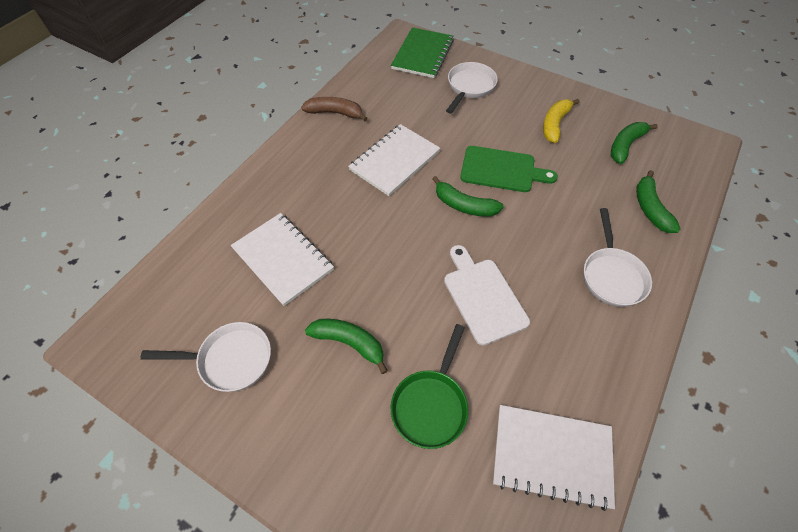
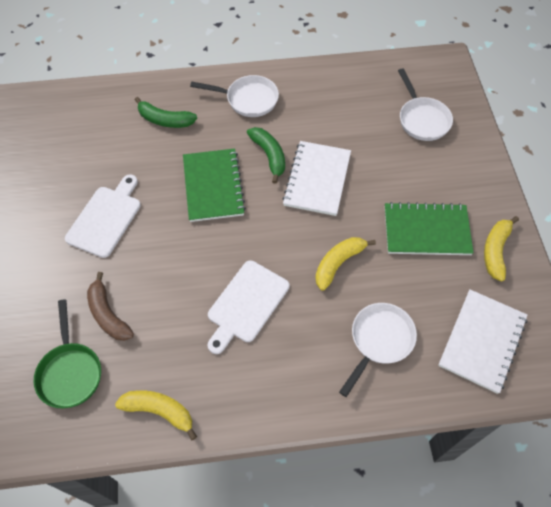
green banana: 4 -> 2
green cutting board: 1 -> 0
green notebook: 1 -> 2
white cutting board: 1 -> 2
white notebook: 3 -> 2
yellow banana: 1 -> 3

